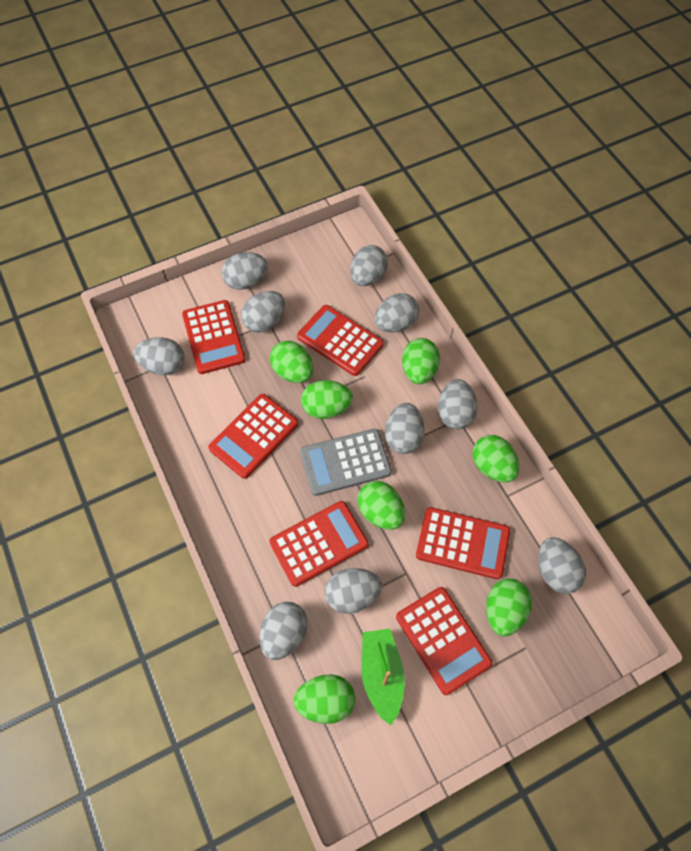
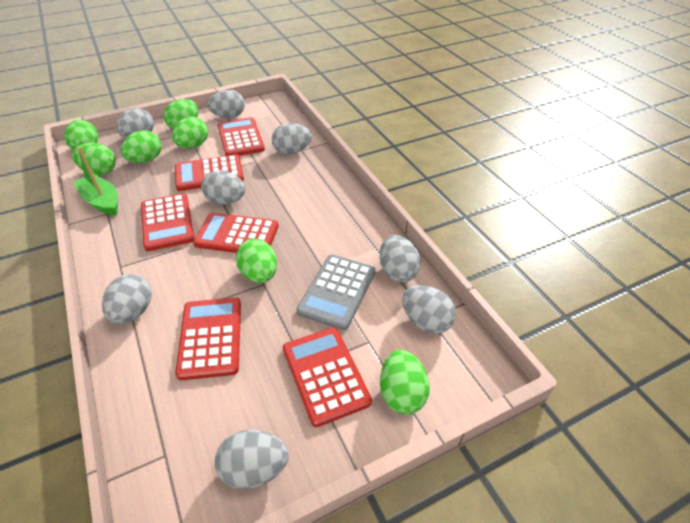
grey egg: 10 -> 8

